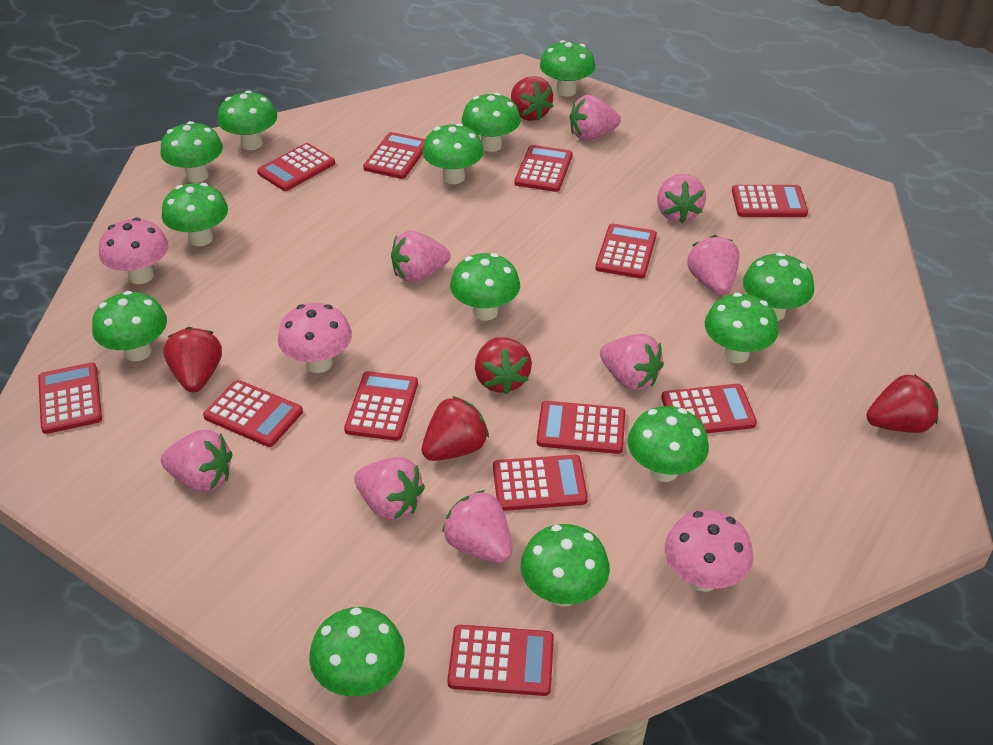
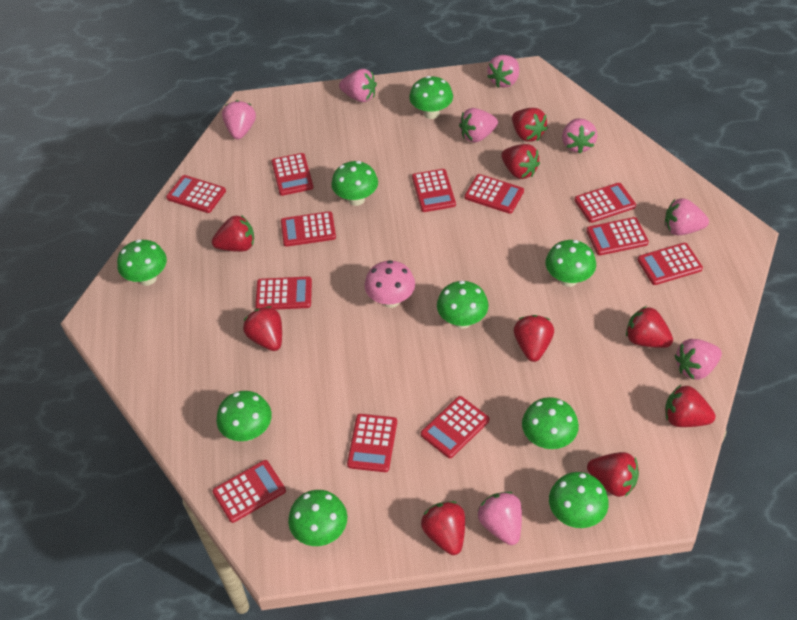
green mushroom: 13 -> 9
pink mushroom: 3 -> 1
red strawberry: 5 -> 9

